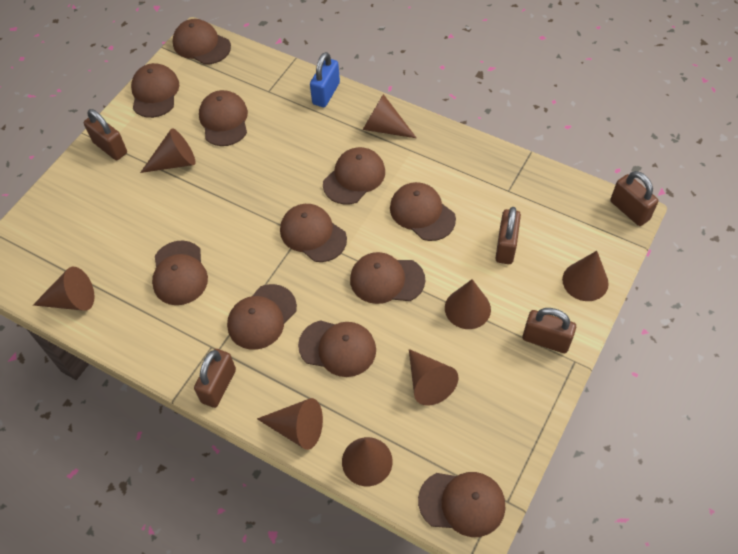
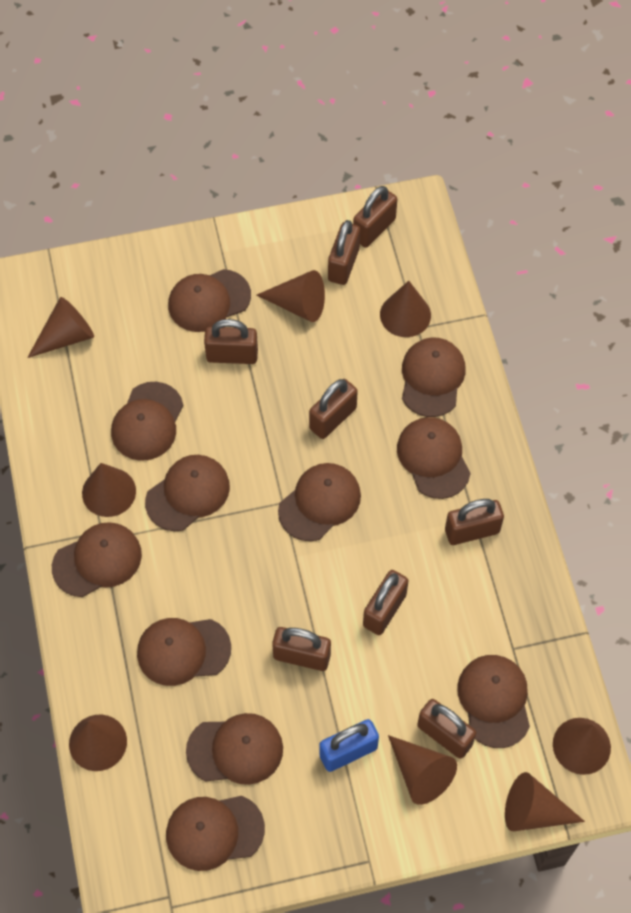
brown padlock: 5 -> 8

